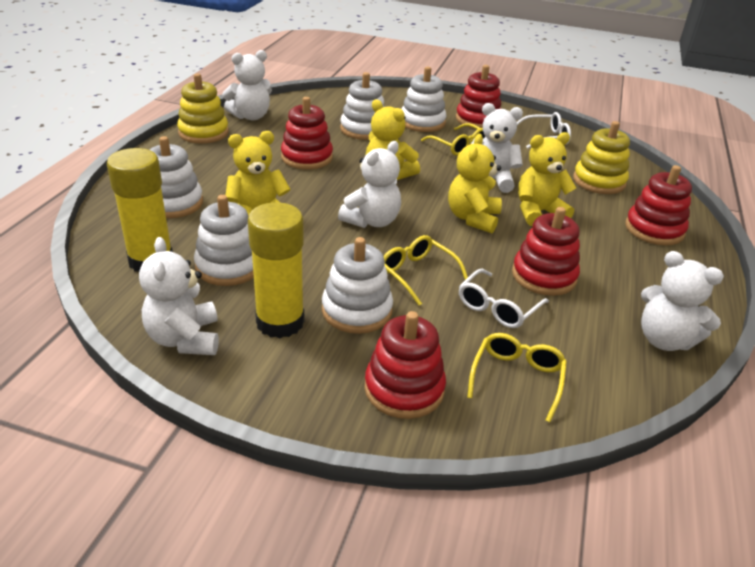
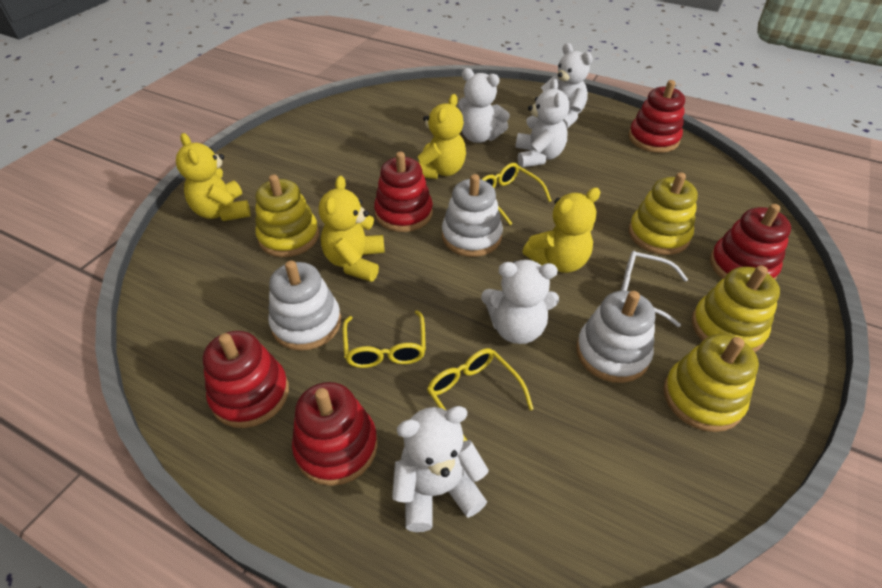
white glasses: 2 -> 1
white stacking toy: 5 -> 3
yellow glue stick: 2 -> 0
yellow stacking toy: 2 -> 4

